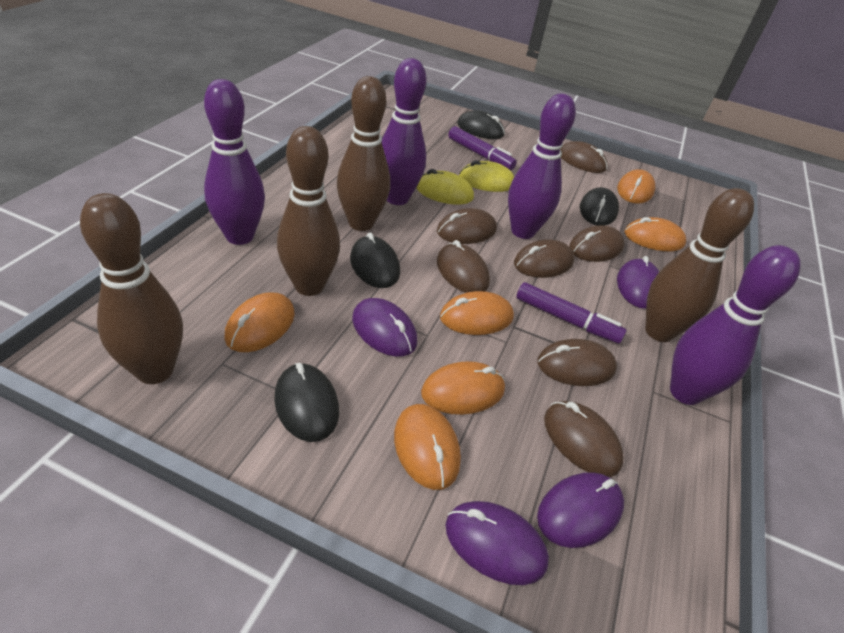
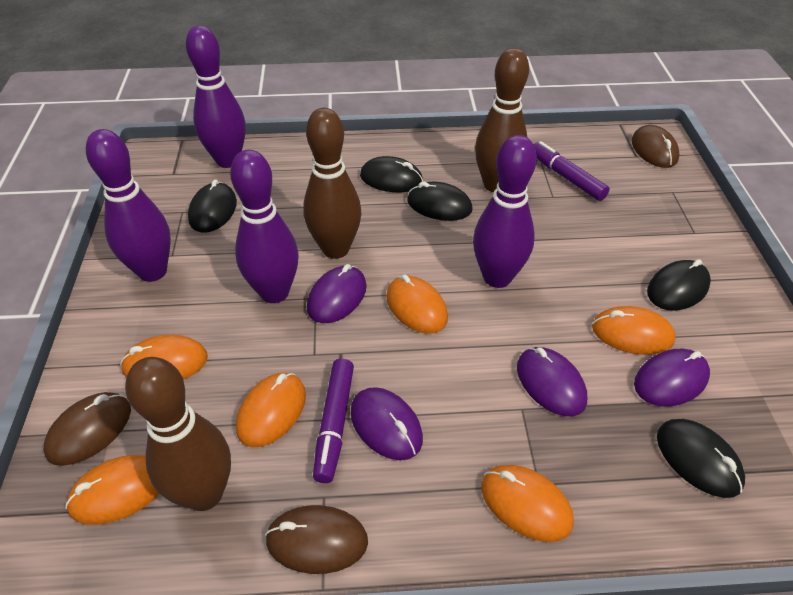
black mouse: 4 -> 5
brown bowling pin: 4 -> 3
brown mouse: 7 -> 3
yellow mouse: 2 -> 0

